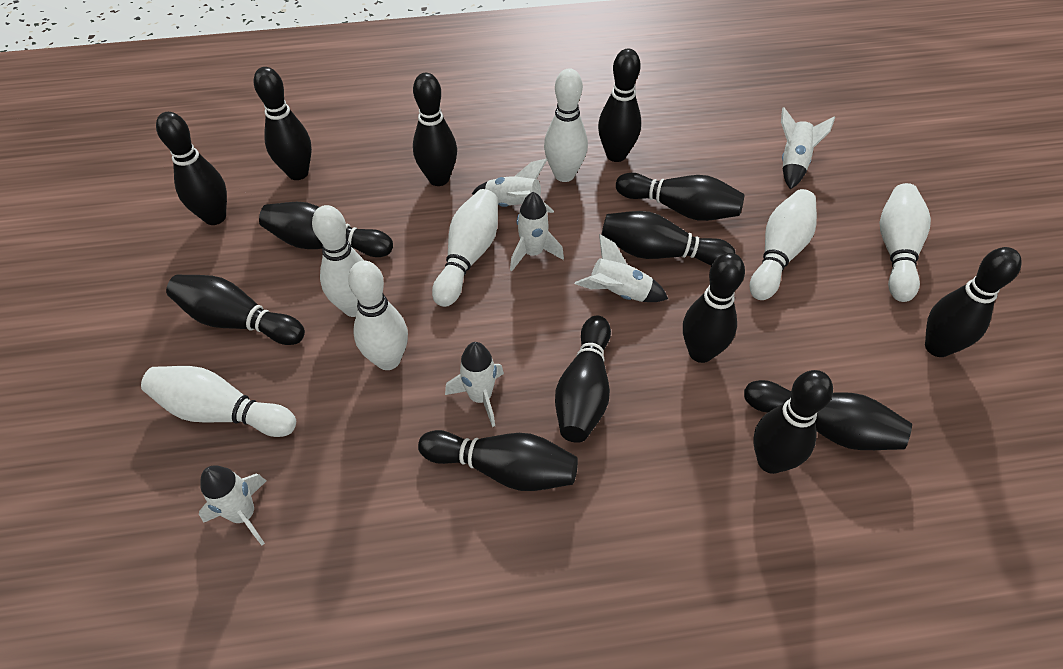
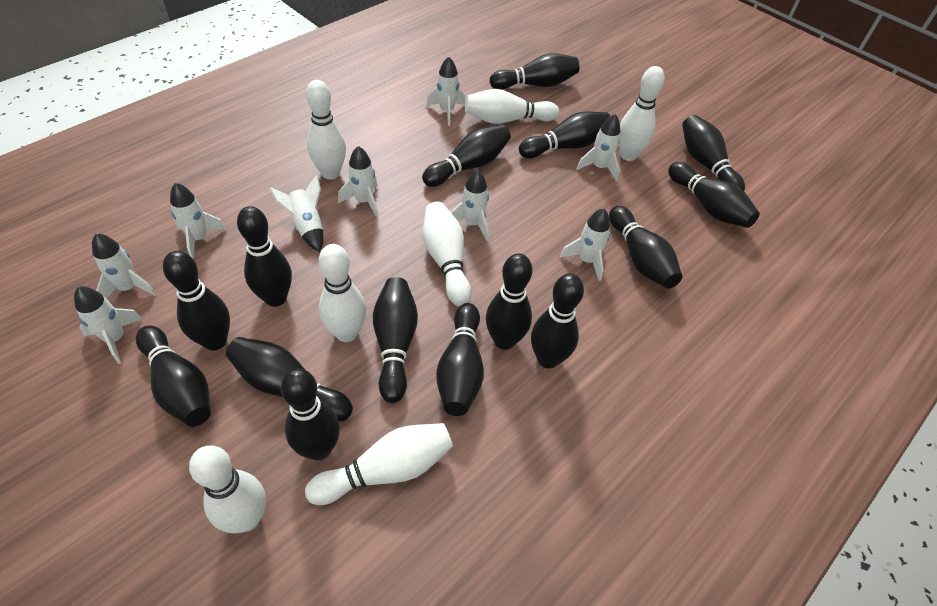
black bowling pin: 14 -> 15
white rocket: 6 -> 9

